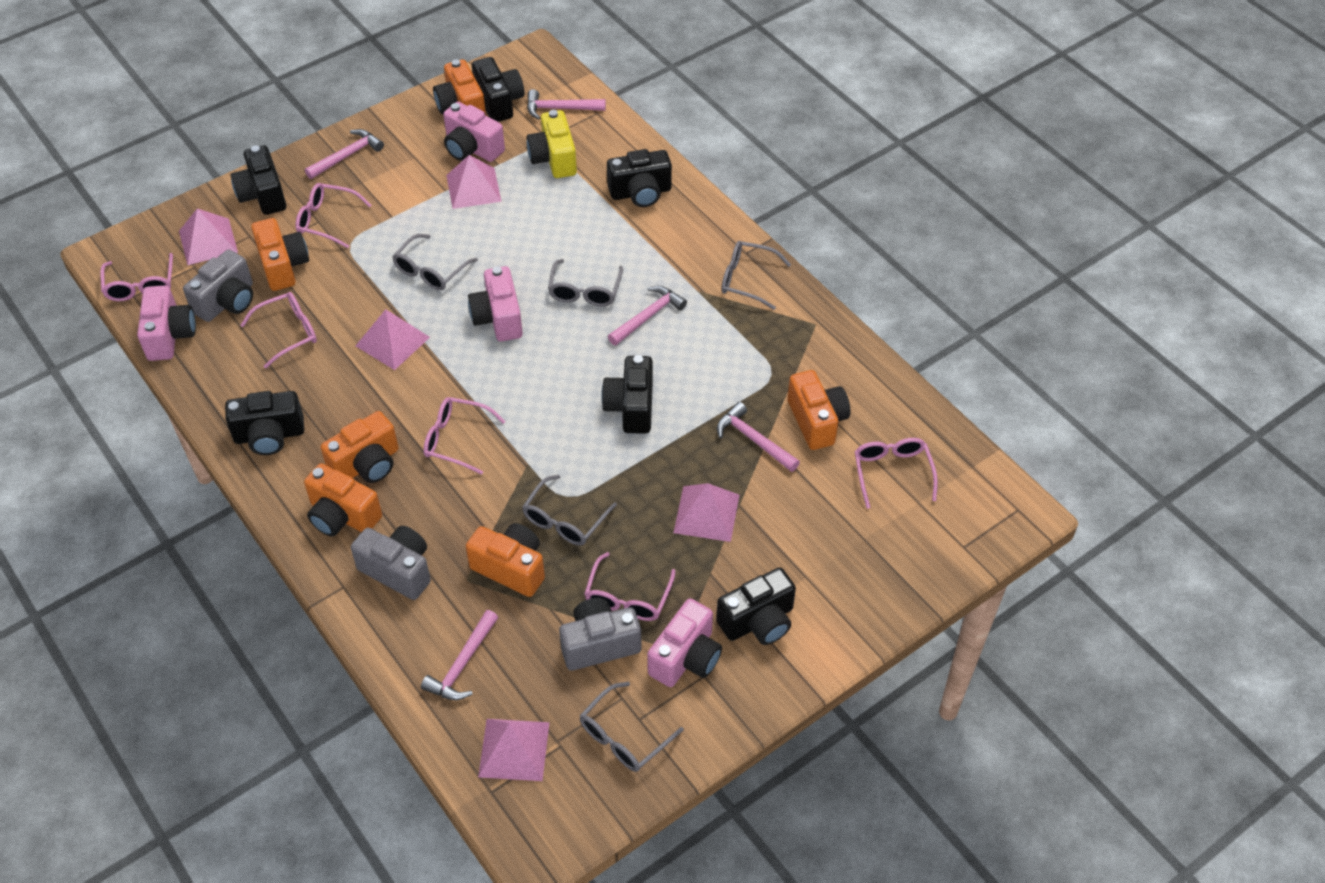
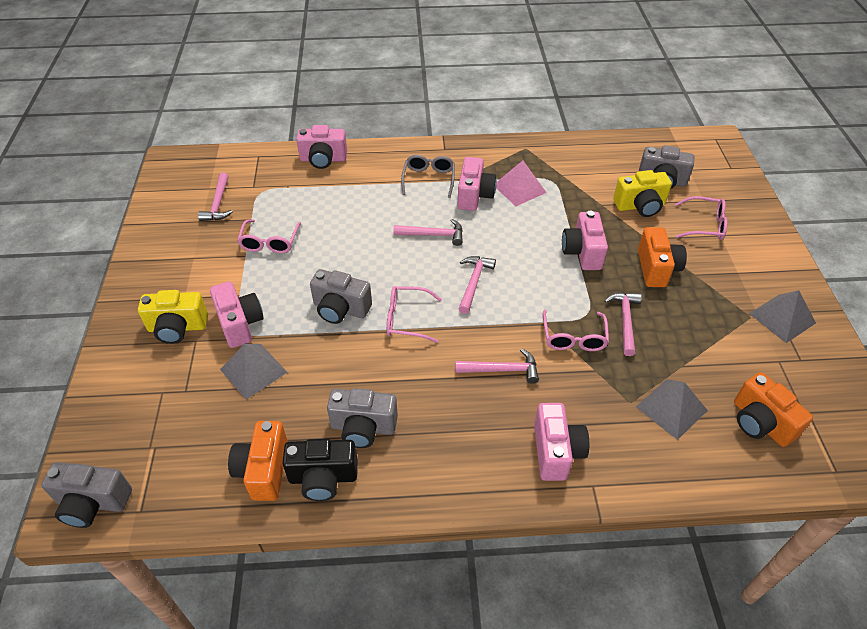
black camera: 6 -> 1
grey camera: 3 -> 4
grey glasses: 5 -> 1
grey pyramid: 0 -> 3
orange camera: 6 -> 3
pink camera: 4 -> 5
pink glasses: 6 -> 4
pink pyramid: 5 -> 1
yellow camera: 1 -> 2

